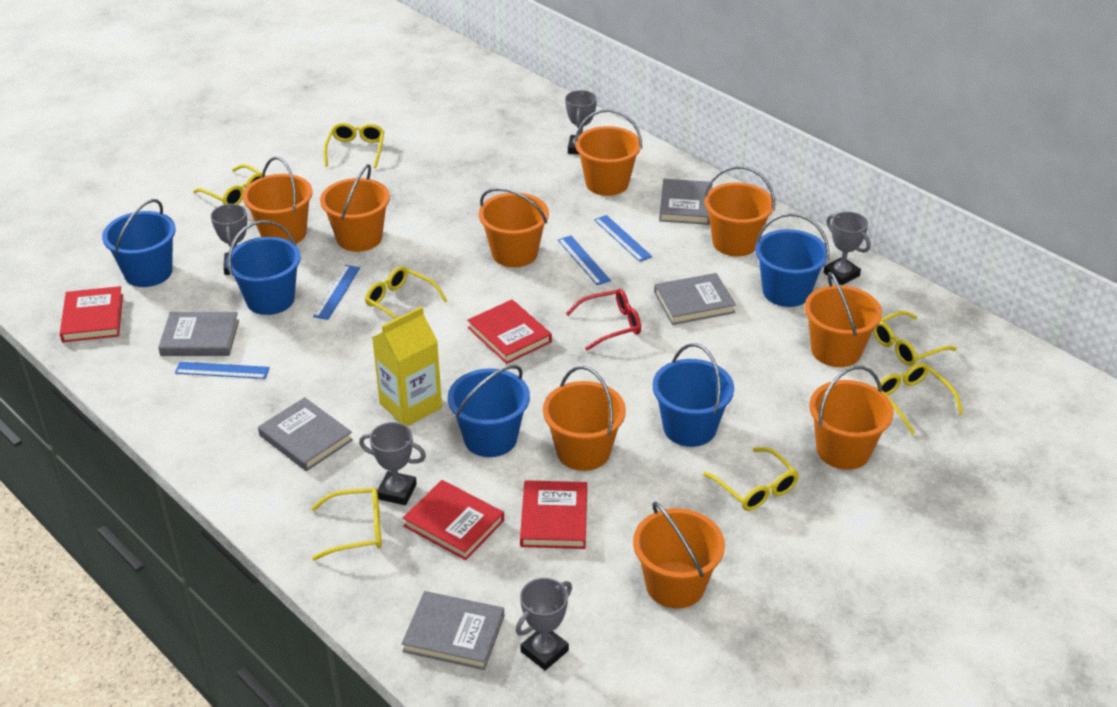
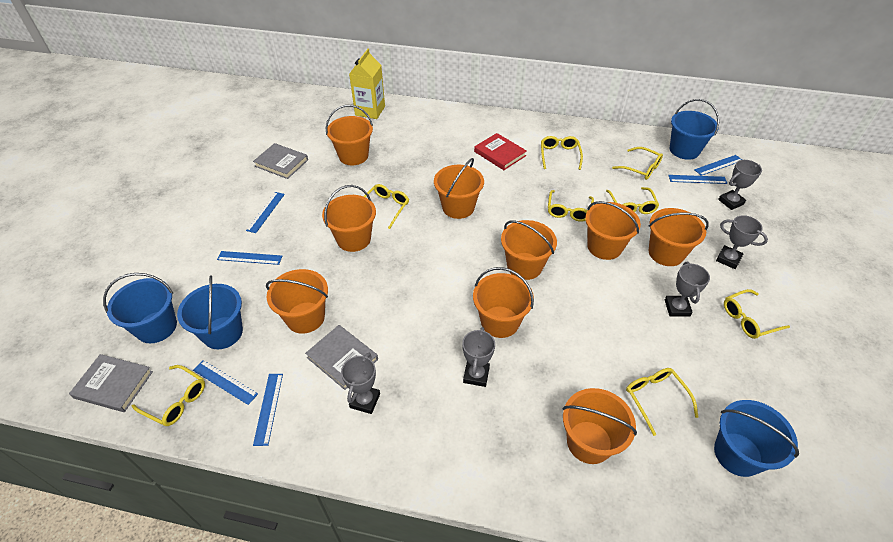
blue bucket: 5 -> 4
blue ruler: 4 -> 6
grey book: 5 -> 3
red book: 4 -> 1
red glasses: 1 -> 0
yellow glasses: 7 -> 8

